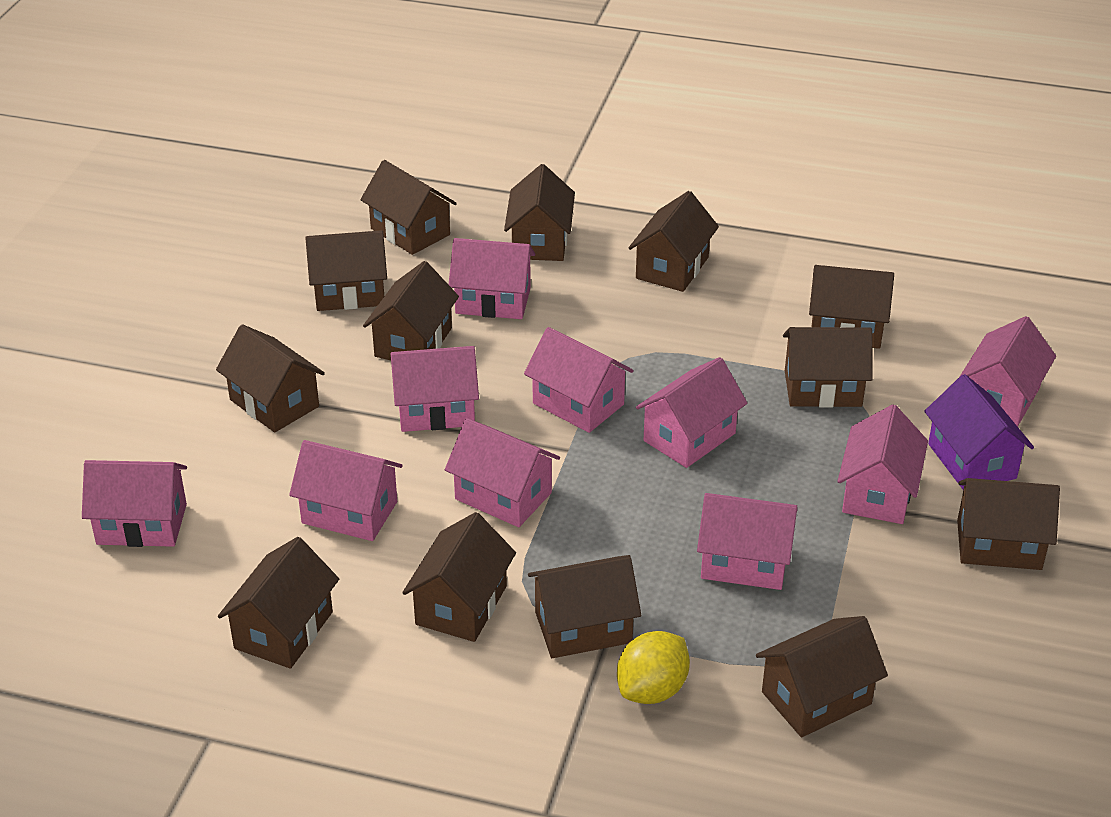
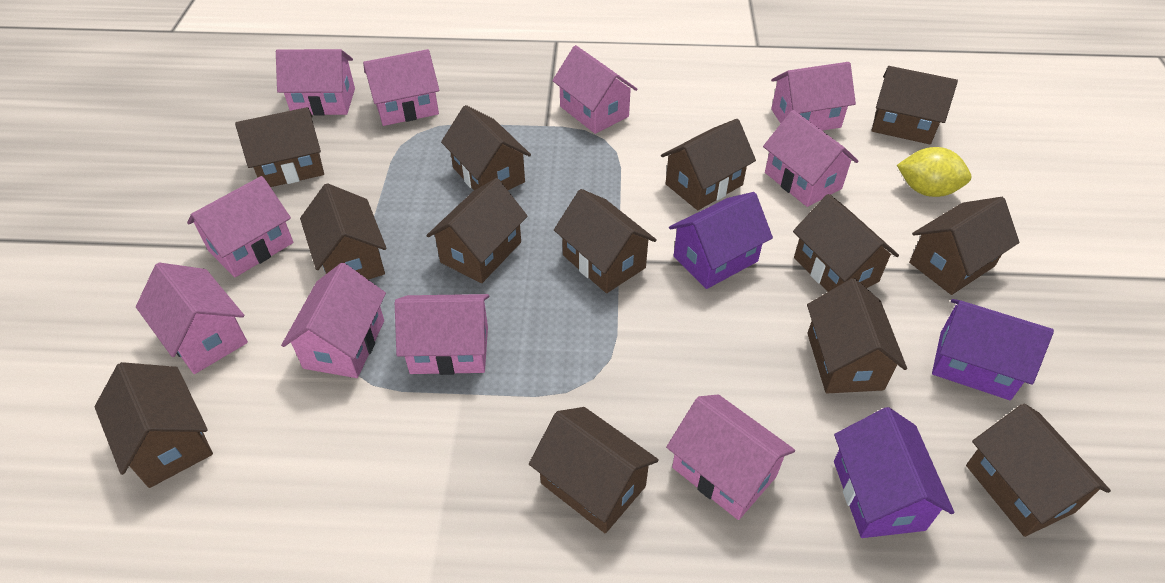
purple house: 1 -> 3

